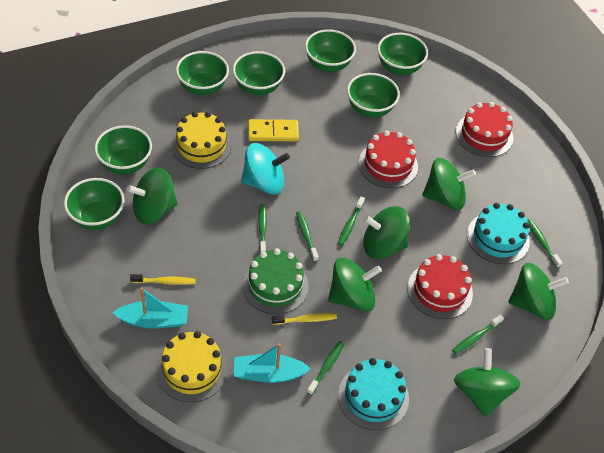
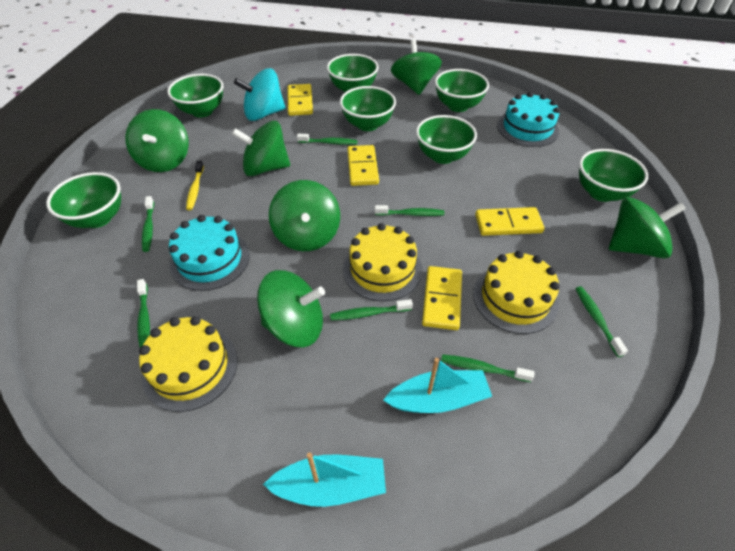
green cake: 1 -> 0
green toothbrush: 6 -> 7
red cake: 3 -> 0
yellow cake: 2 -> 3
yellow domino: 1 -> 4
yellow toothbrush: 2 -> 1

